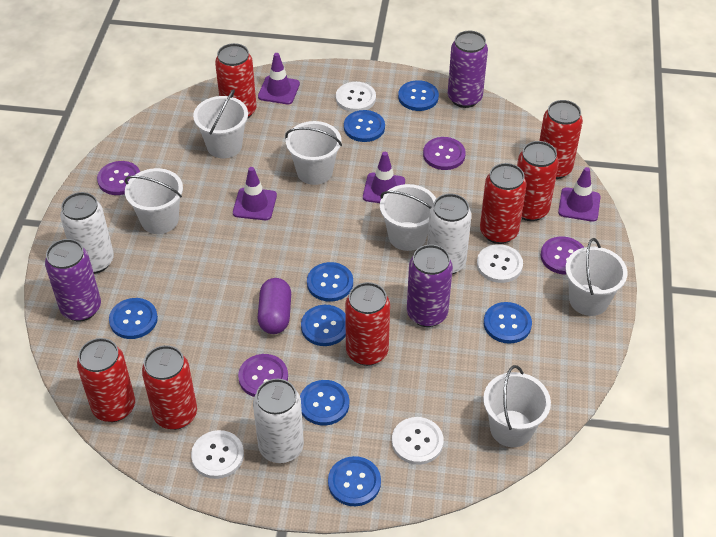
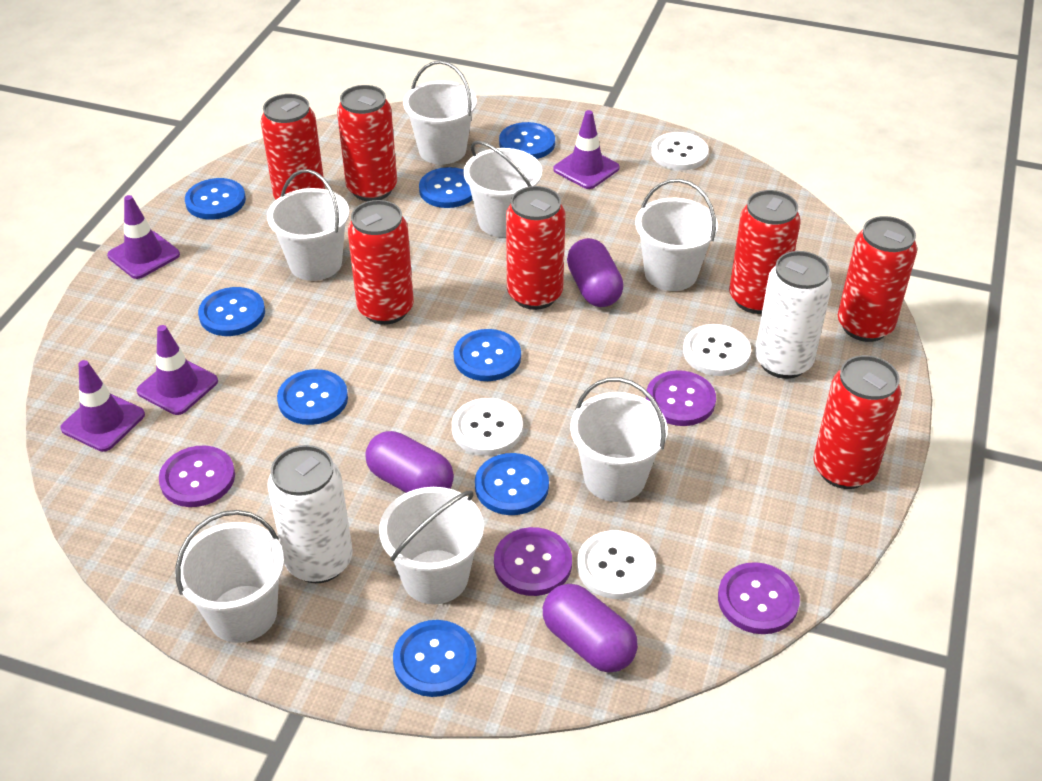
purple can: 3 -> 0
purple capsule: 1 -> 3
white bucket: 6 -> 7
white can: 3 -> 2

